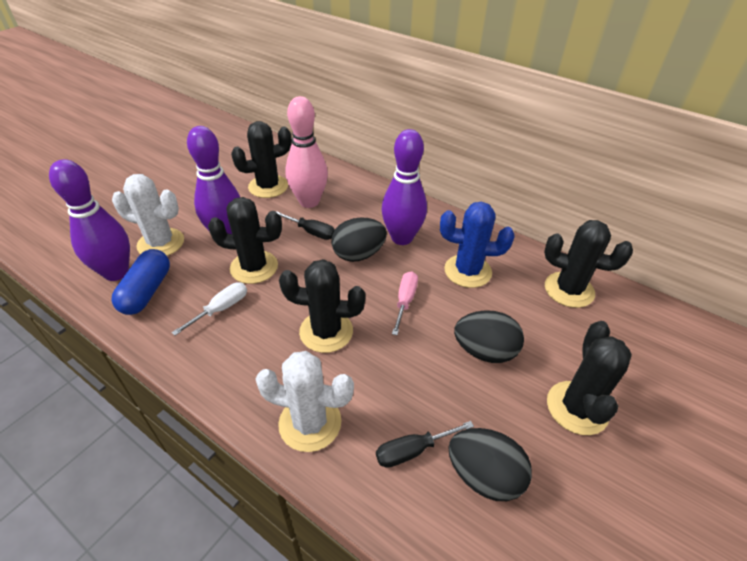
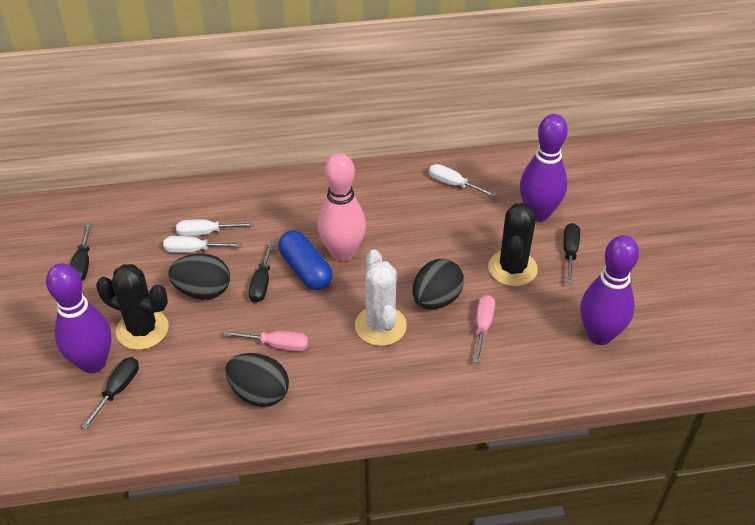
black cactus: 5 -> 2
black screwdriver: 2 -> 4
blue cactus: 1 -> 0
pink screwdriver: 1 -> 2
white cactus: 2 -> 1
white screwdriver: 1 -> 3

